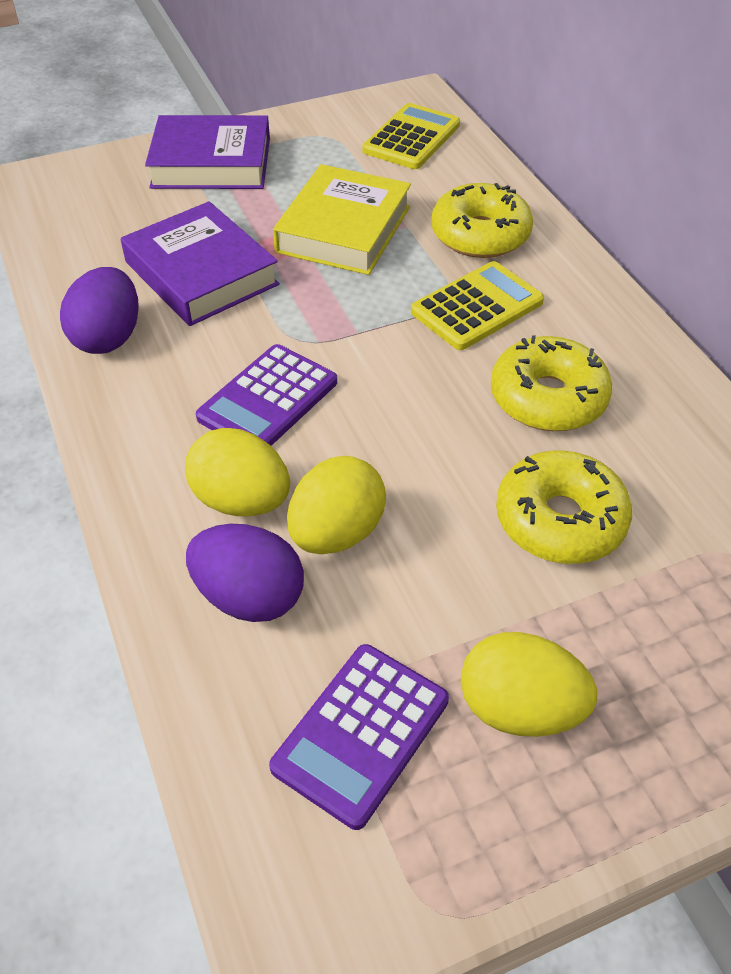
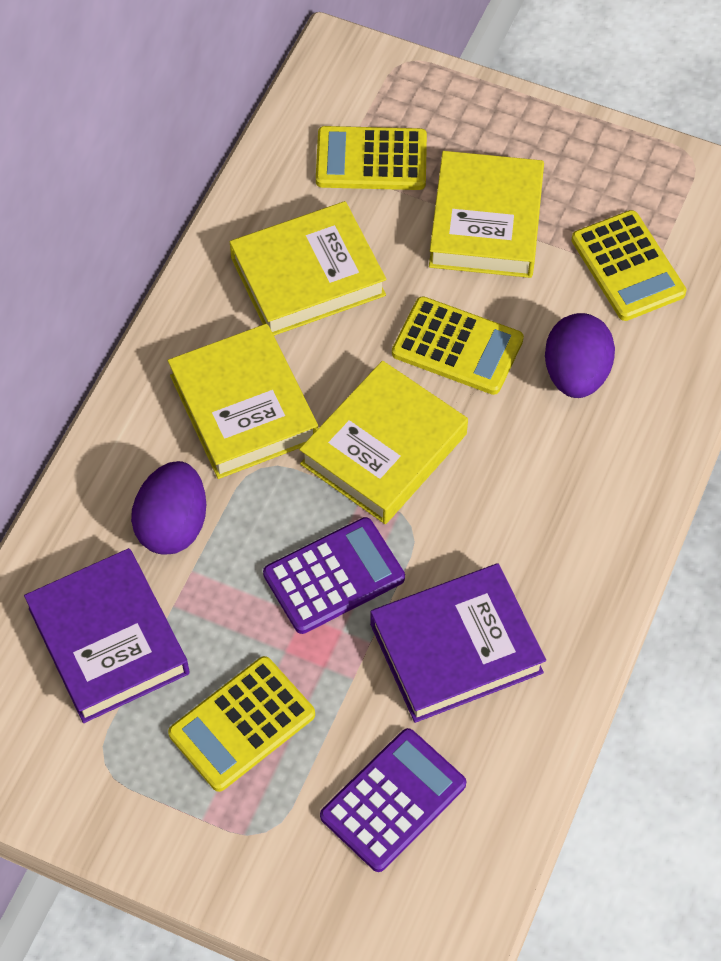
yellow book: 1 -> 4
yellow calculator: 2 -> 4
yellow donut: 3 -> 0
yellow egg: 3 -> 0

